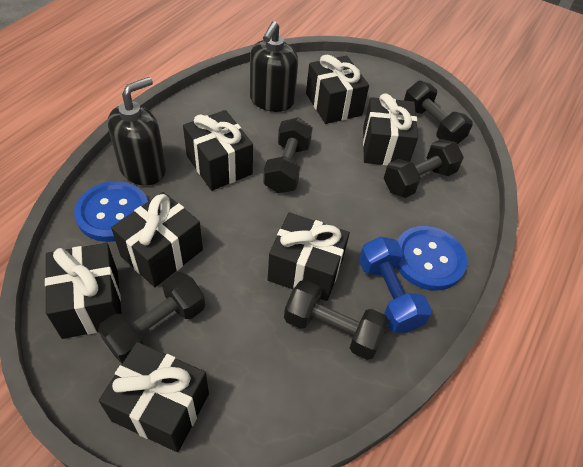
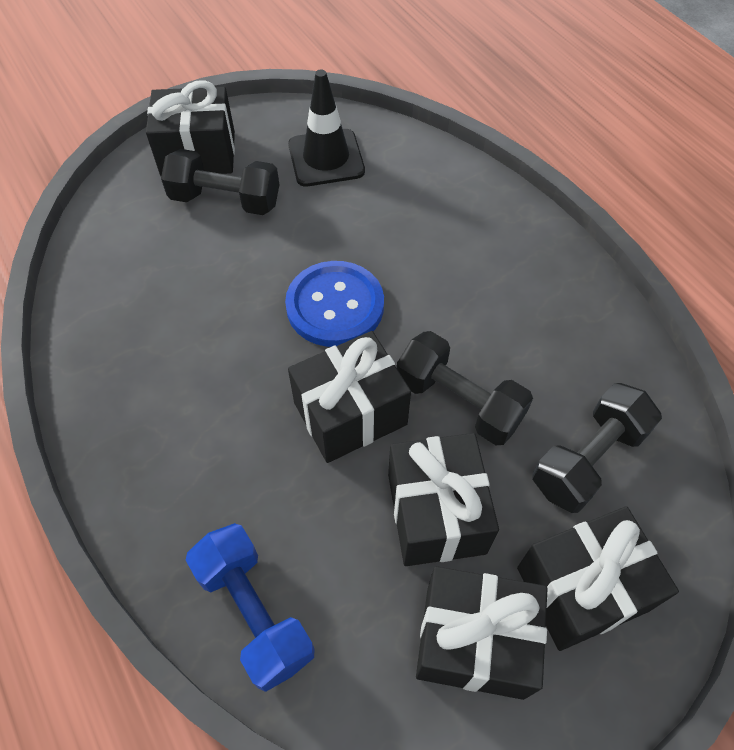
black dumbbell: 5 -> 3
black gift: 7 -> 5
black soap dispenser: 2 -> 0
black traffic cone: 0 -> 1
blue button: 2 -> 1

